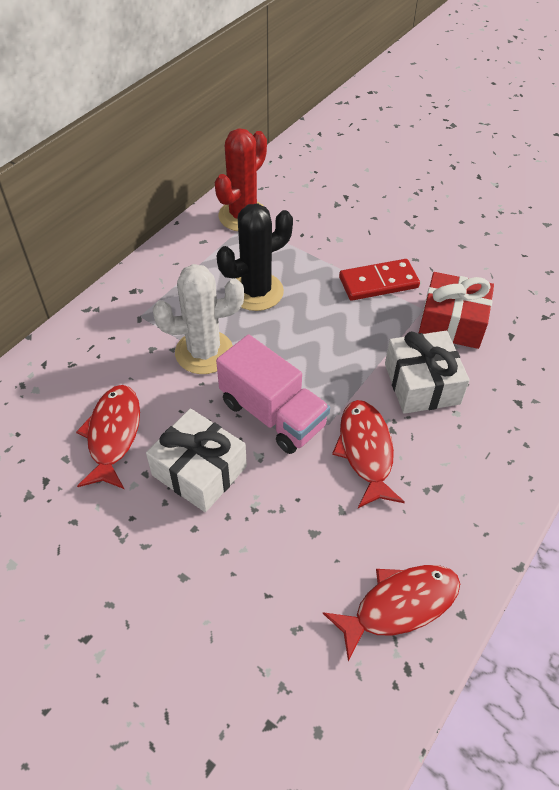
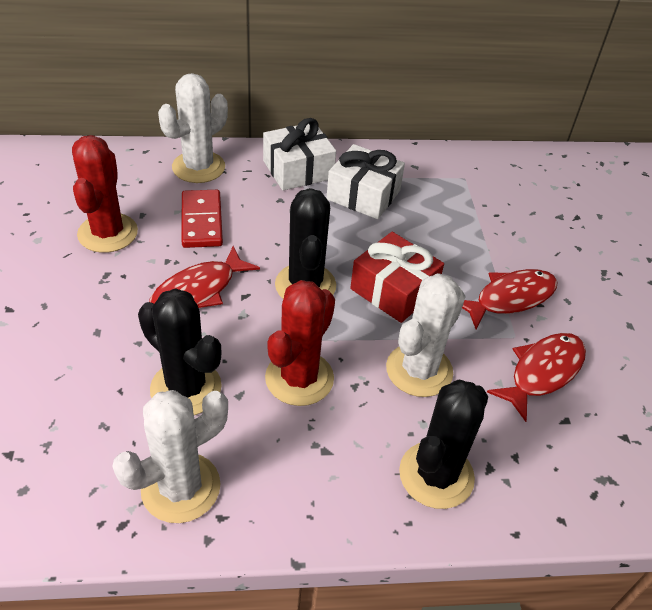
black cactus: 1 -> 3
pink truck: 1 -> 0
red cactus: 1 -> 2
white cactus: 1 -> 3

